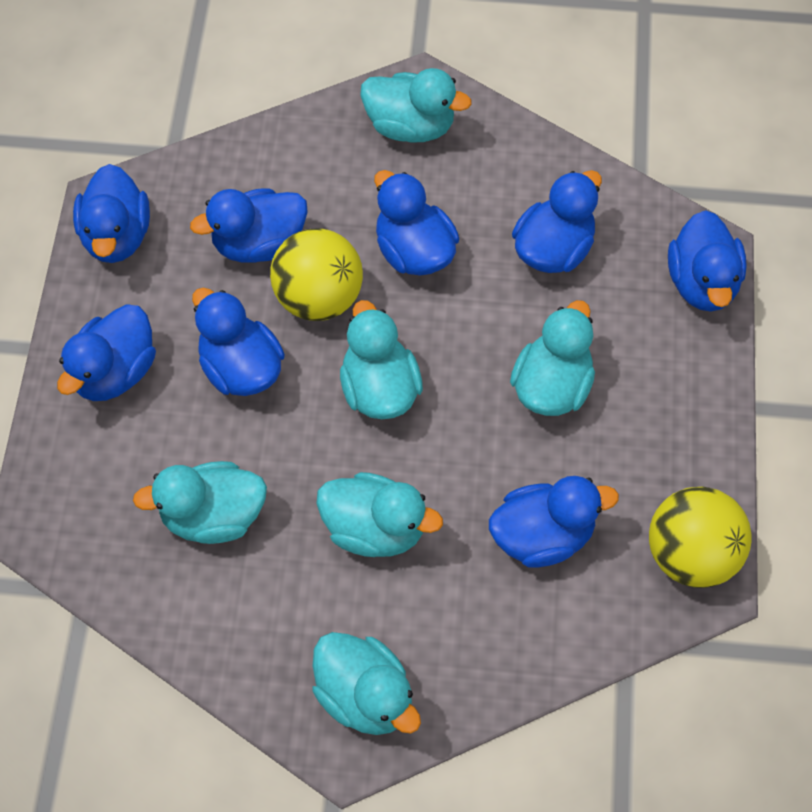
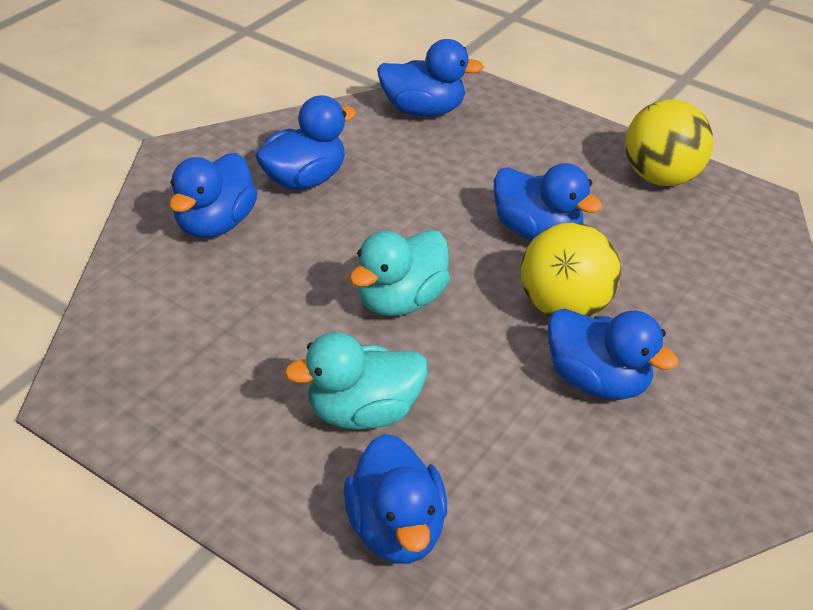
blue duck: 8 -> 6
turquoise duck: 6 -> 2

